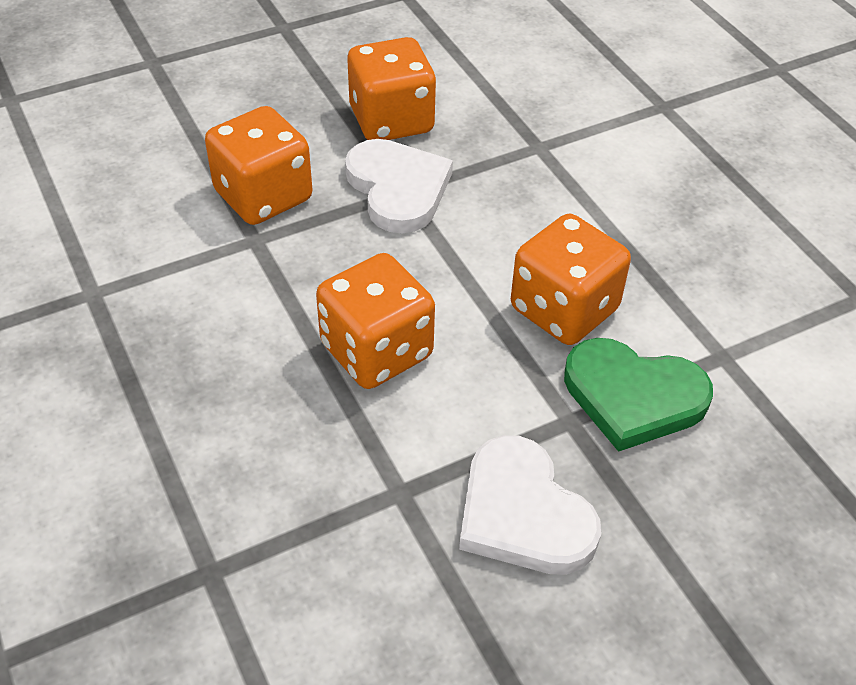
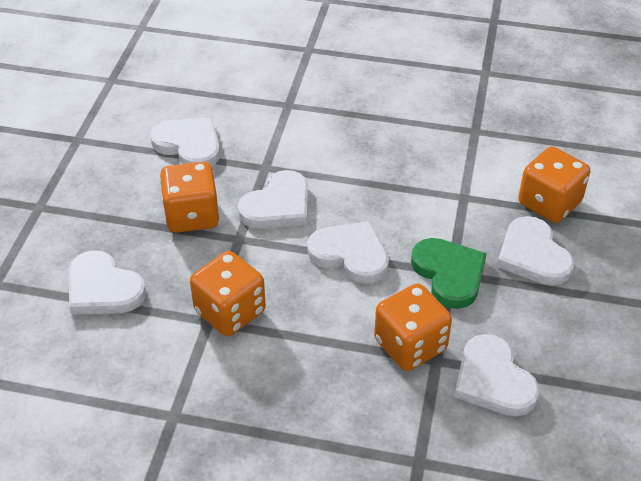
white heart: 2 -> 6

